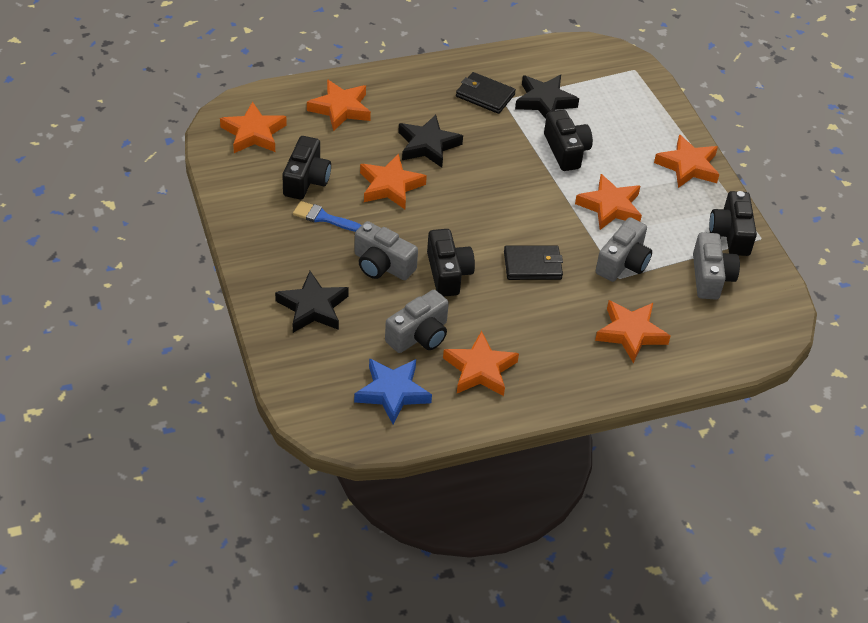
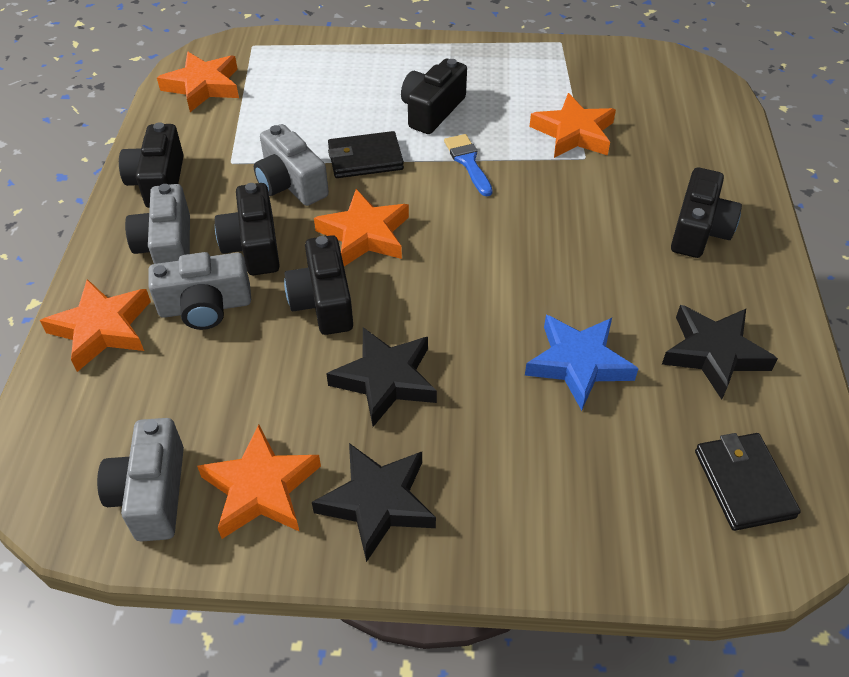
black camera: 4 -> 5
orange star: 7 -> 5

